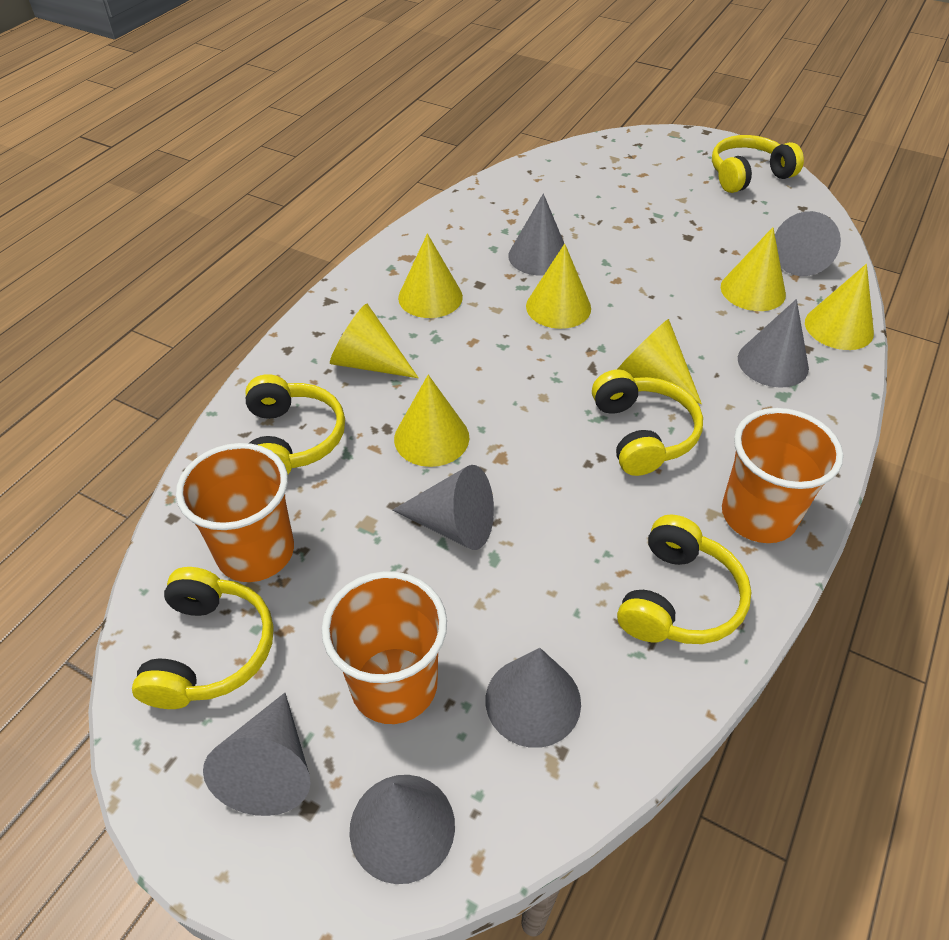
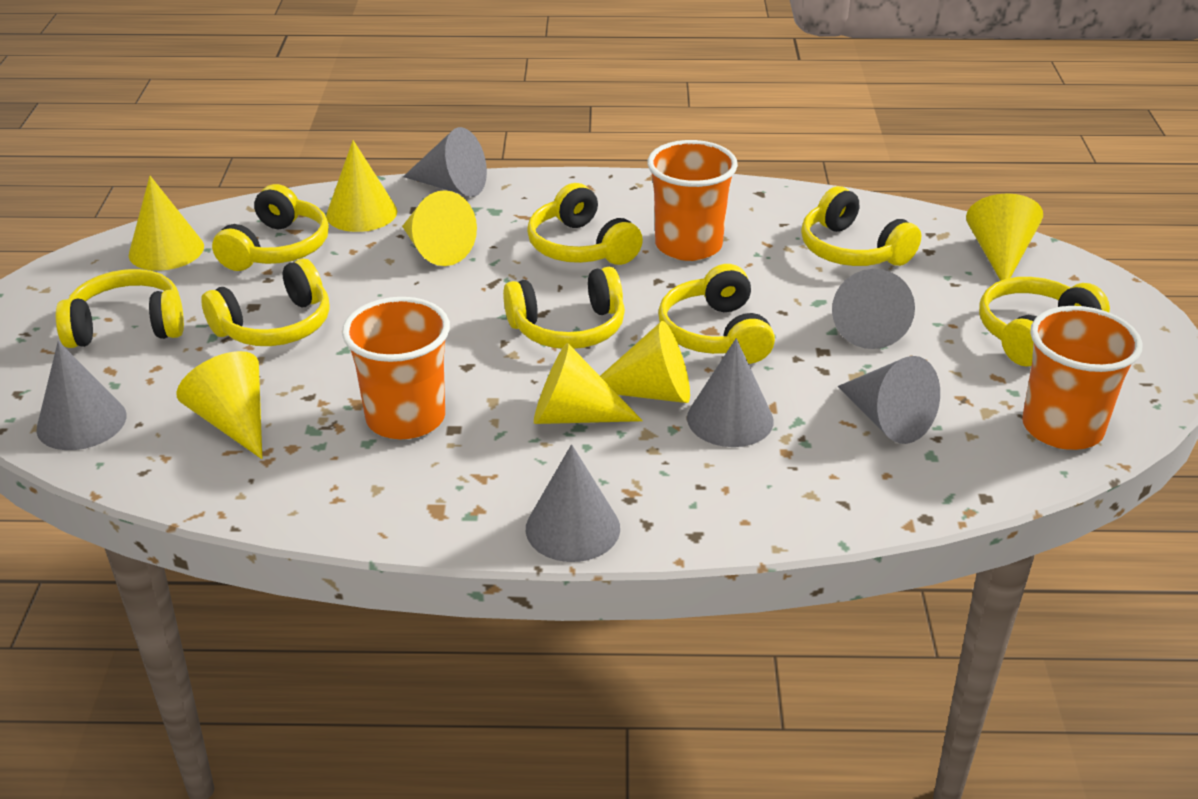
grey cone: 7 -> 6
yellow headphones: 5 -> 8

